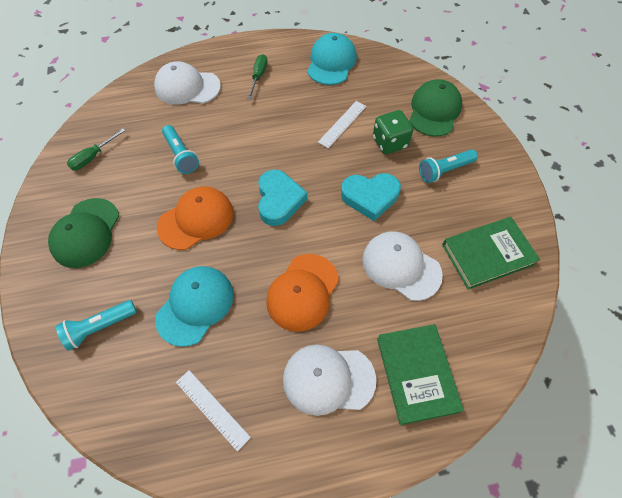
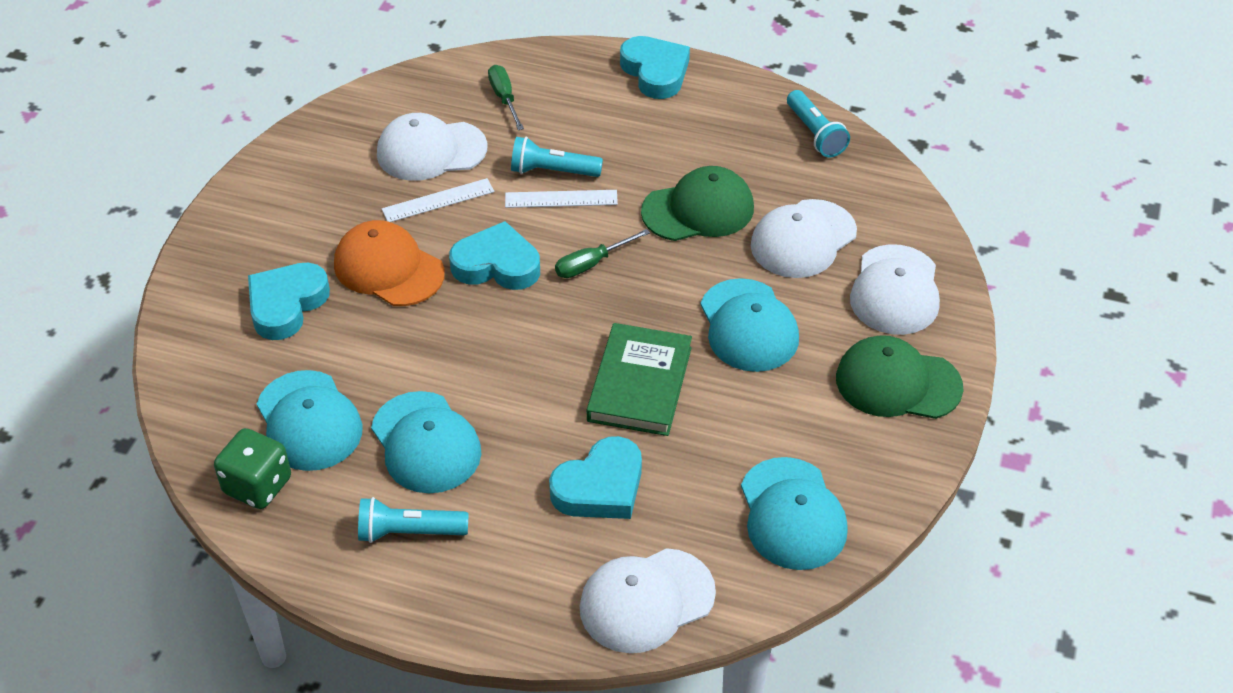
green book: 2 -> 1
orange cap: 2 -> 1
turquoise cap: 2 -> 4
turquoise heart: 2 -> 4
white cap: 3 -> 4

